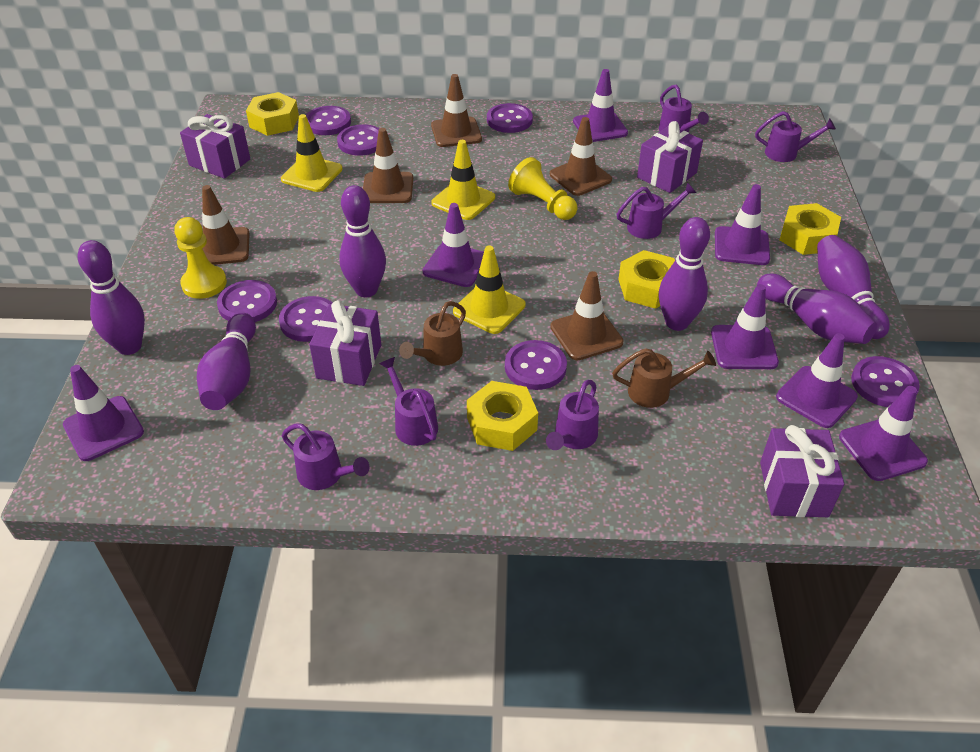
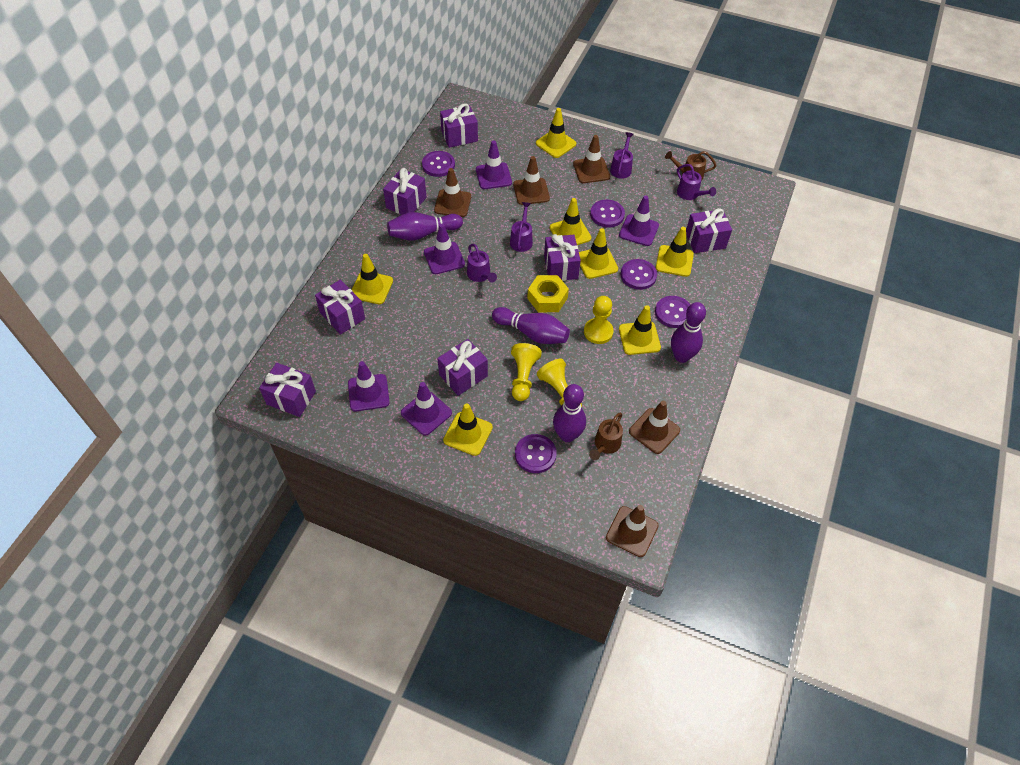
purple bowling pin: 6 -> 4
purple button: 7 -> 5
purple gift: 4 -> 7
purple traffic cone: 7 -> 5
purple watering can: 6 -> 4
yellow nut: 4 -> 1
yellow pawn: 2 -> 3
yellow traffic cone: 3 -> 7

